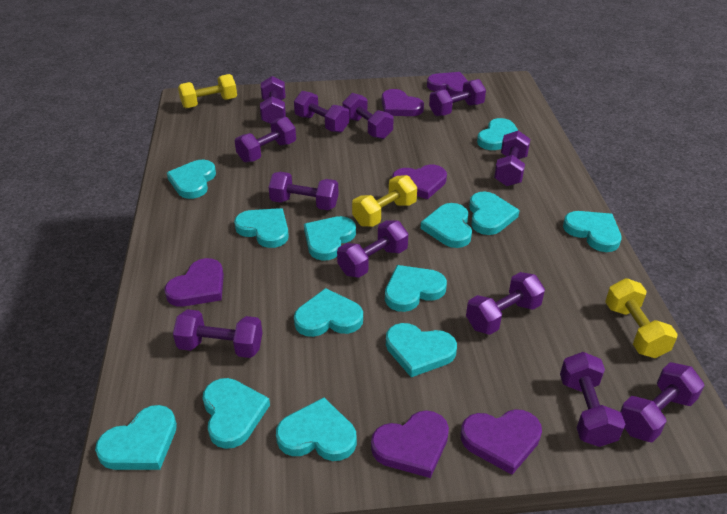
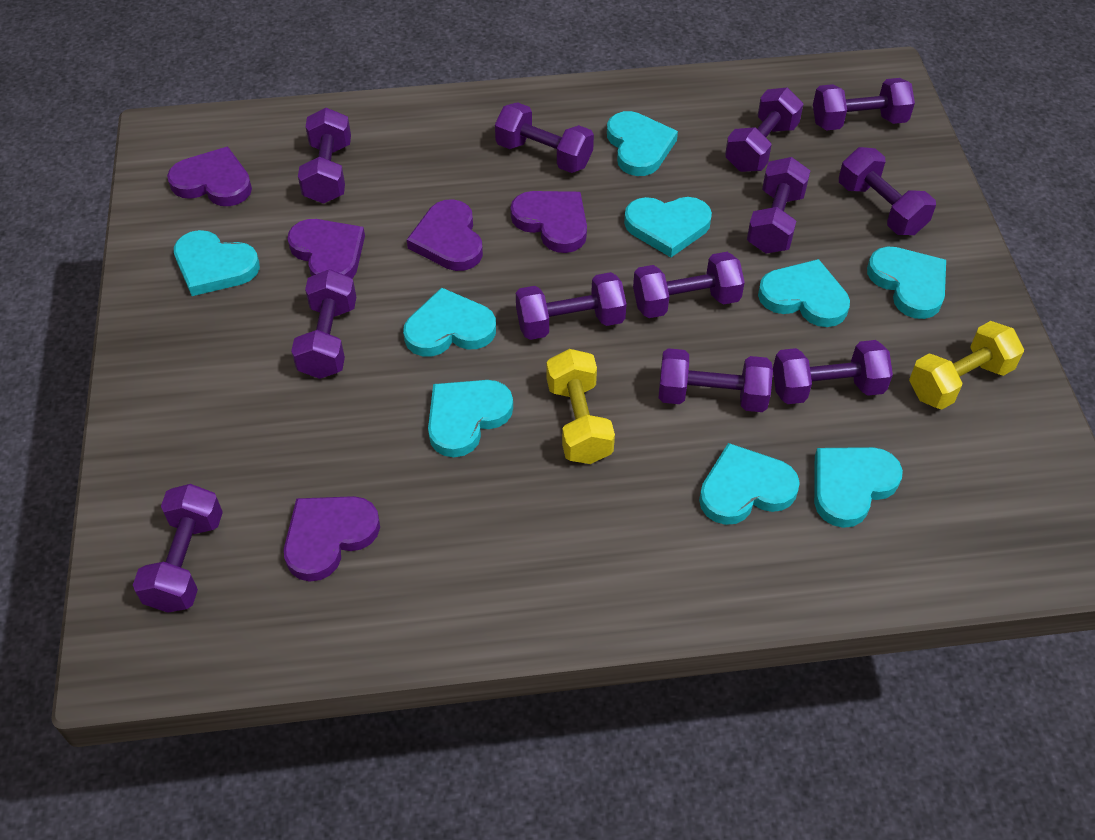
purple heart: 6 -> 5
turquoise heart: 13 -> 9
yellow dumbbell: 3 -> 2

